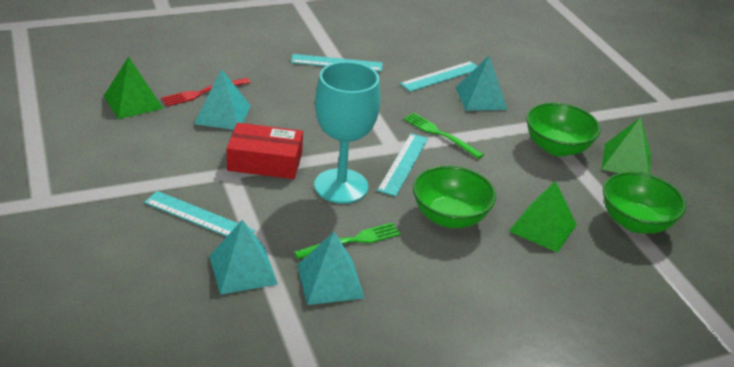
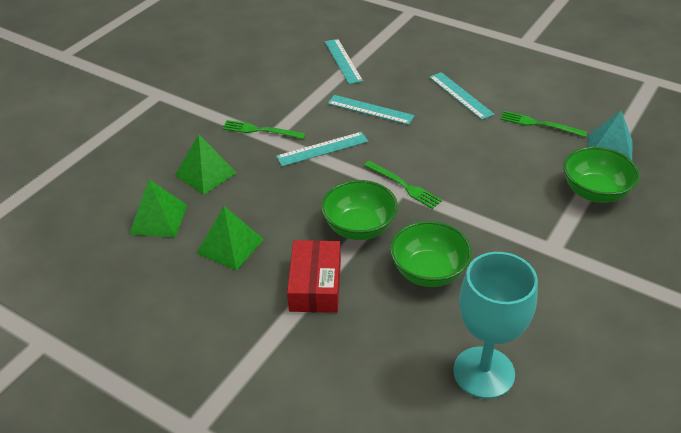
green fork: 2 -> 3
red fork: 1 -> 0
turquoise pyramid: 4 -> 1

